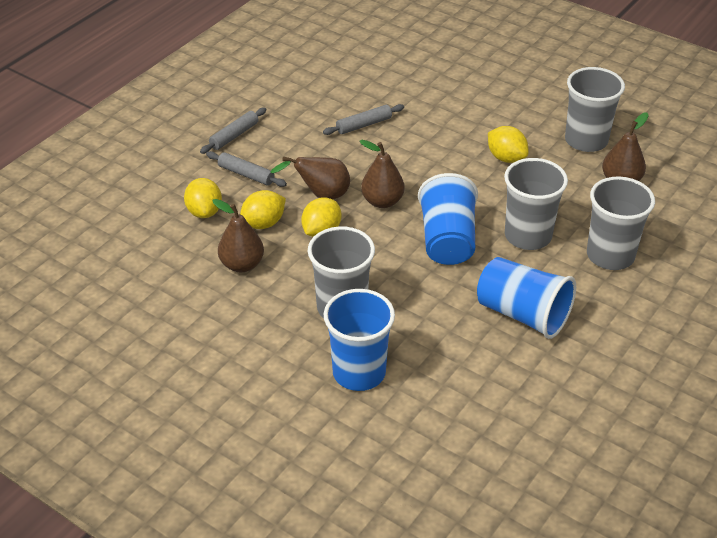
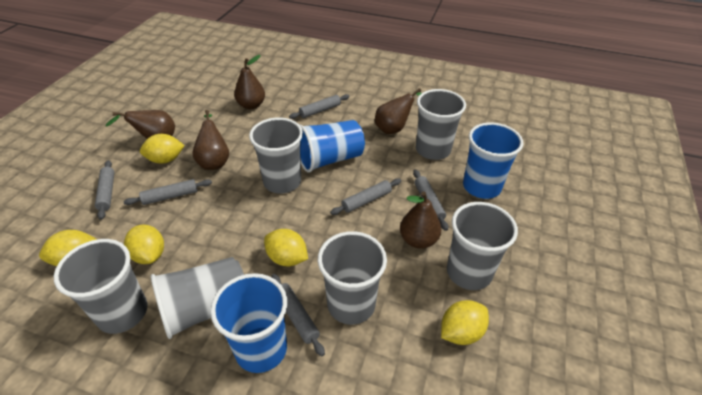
brown pear: 4 -> 5
grey cup: 4 -> 6
grey rolling pin: 3 -> 6
yellow lemon: 4 -> 5

